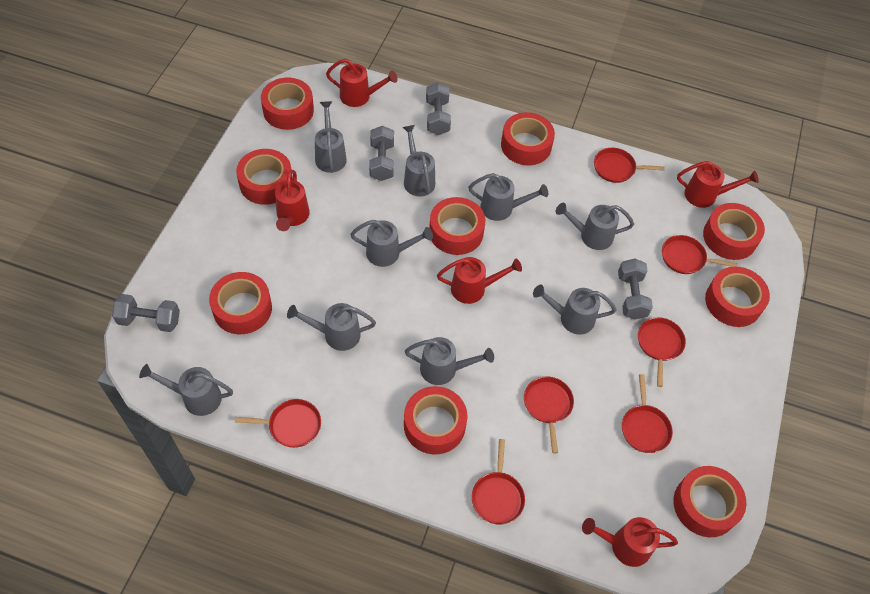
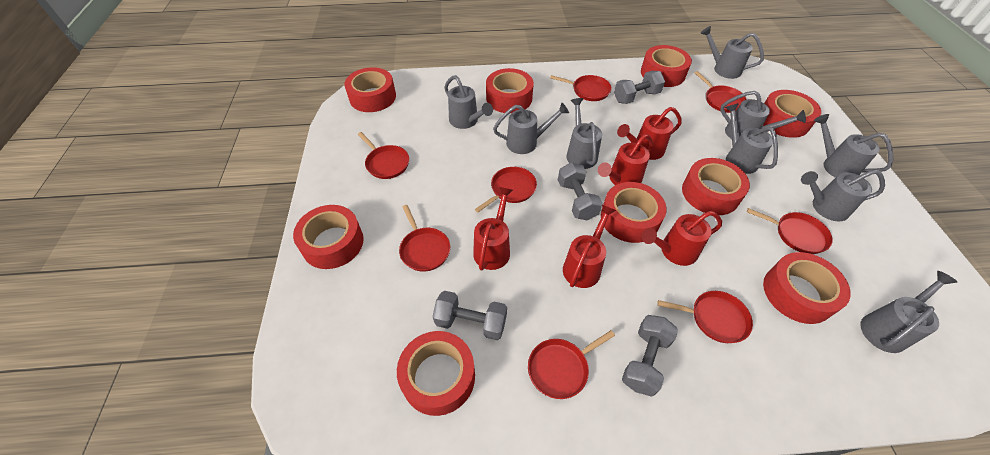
red pan: 7 -> 8

